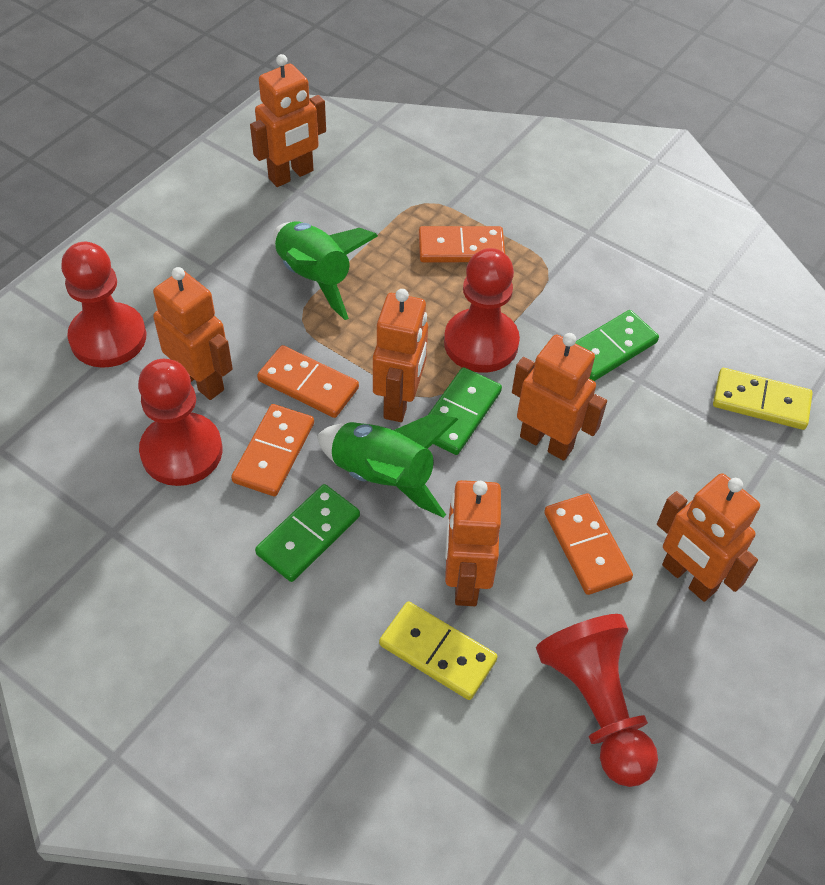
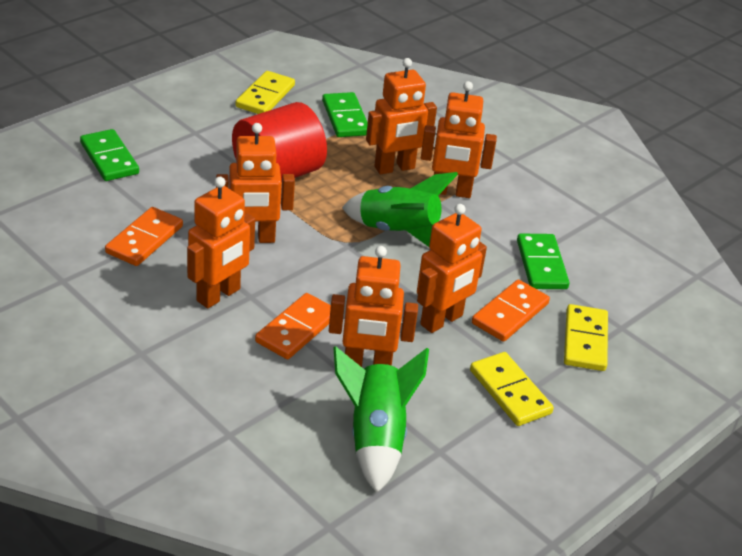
orange domino: 4 -> 3
red cylinder: 0 -> 1
red pawn: 4 -> 0
yellow domino: 2 -> 3

